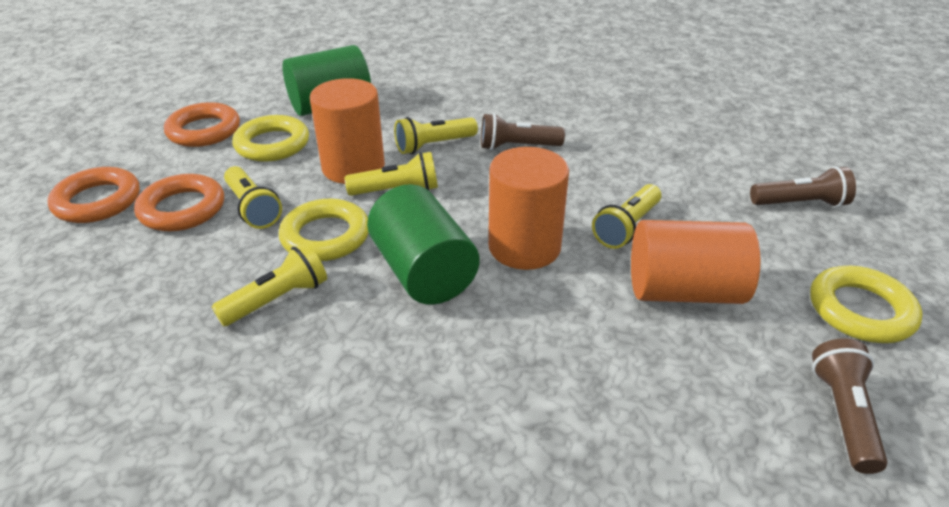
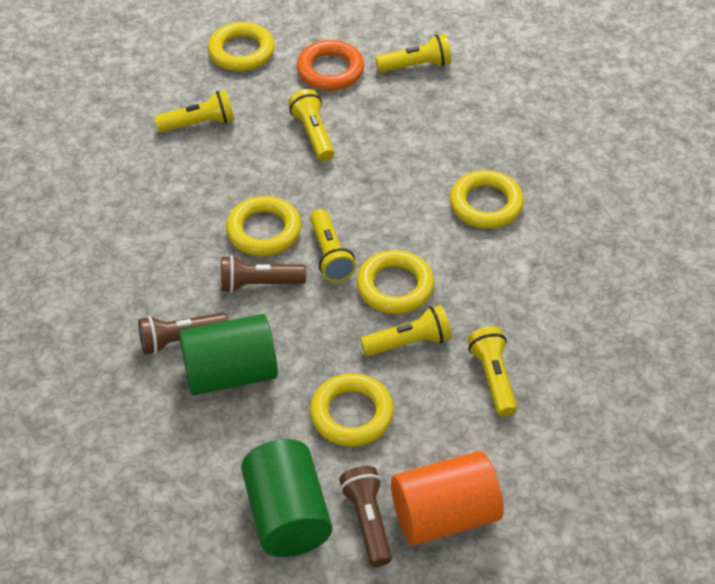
orange cylinder: 3 -> 1
orange ring: 3 -> 1
yellow flashlight: 5 -> 6
yellow ring: 3 -> 5

